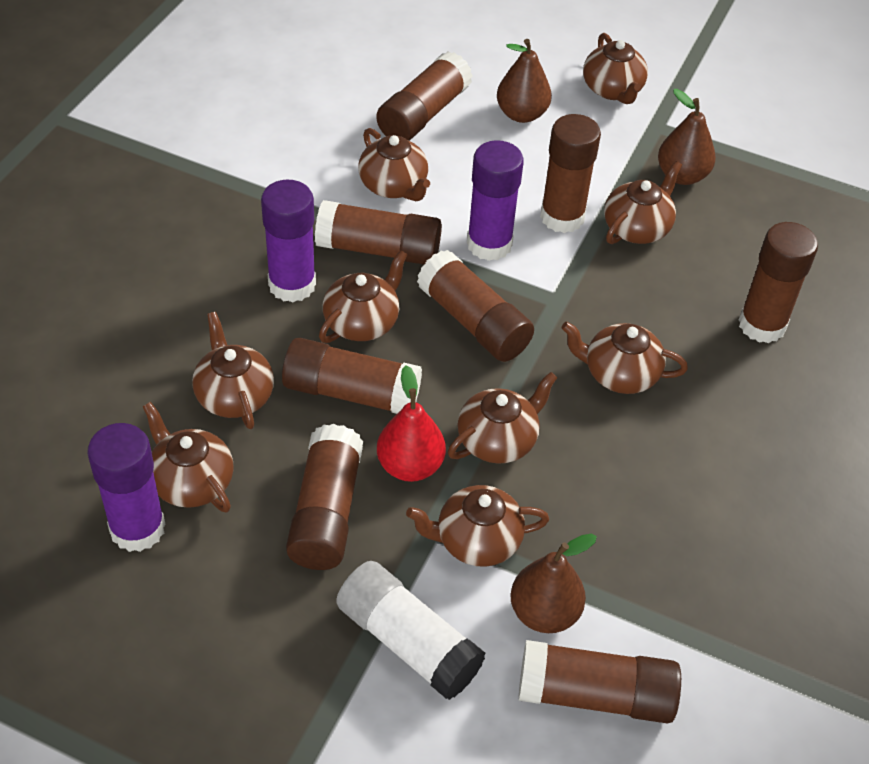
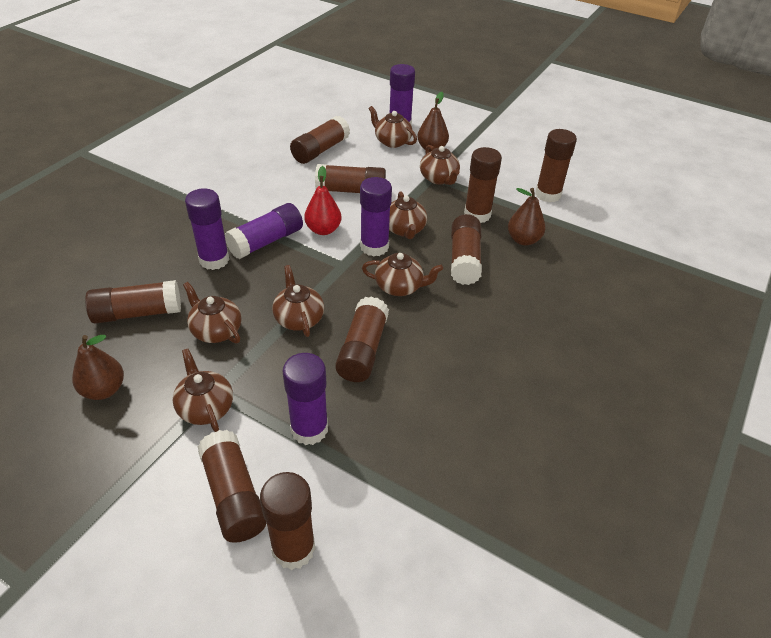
brown glue stick: 8 -> 9
brown teapot: 9 -> 7
purple glue stick: 3 -> 5
white glue stick: 1 -> 0

